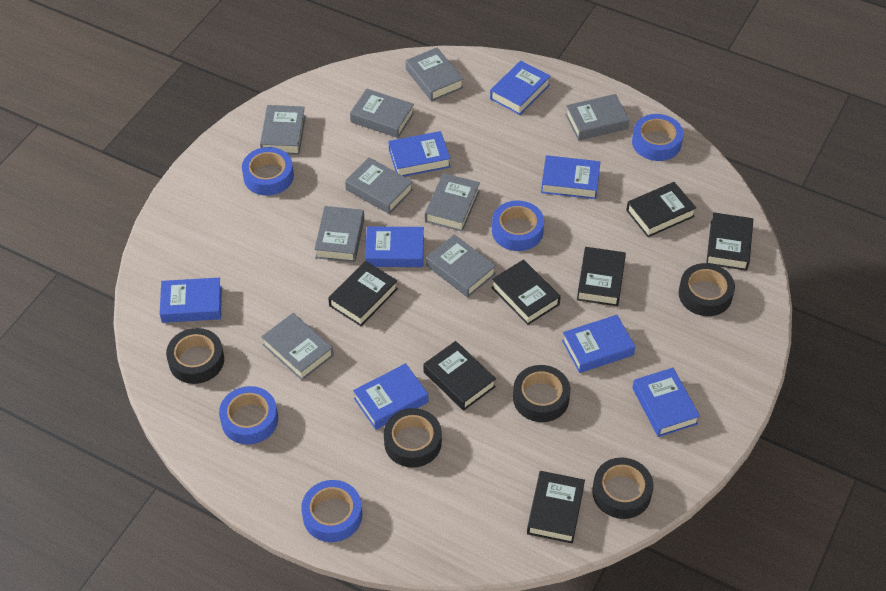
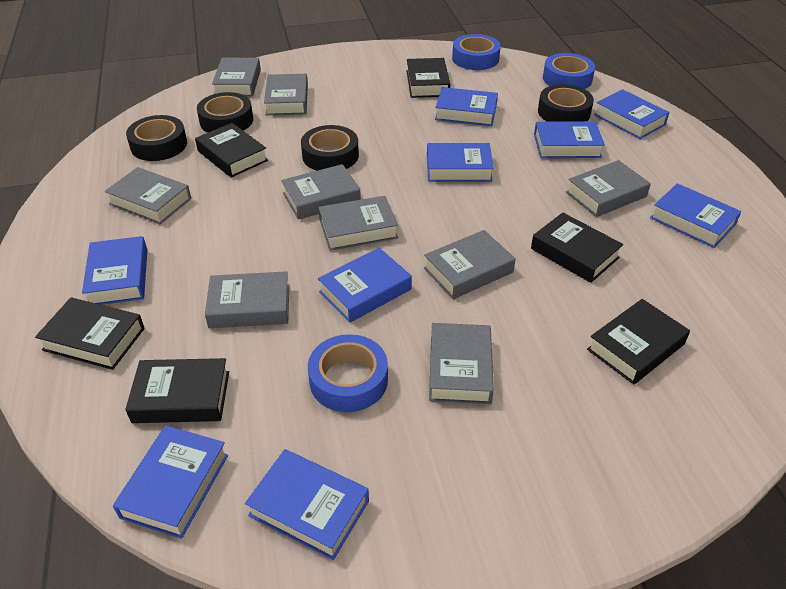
black book: 7 -> 6
black tape: 5 -> 4
blue book: 8 -> 9
blue tape: 5 -> 3

